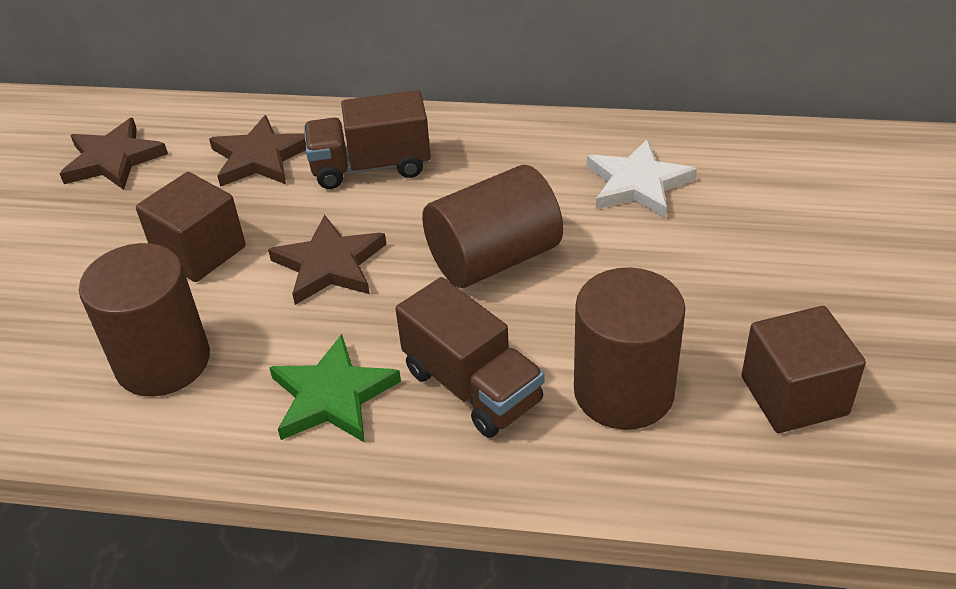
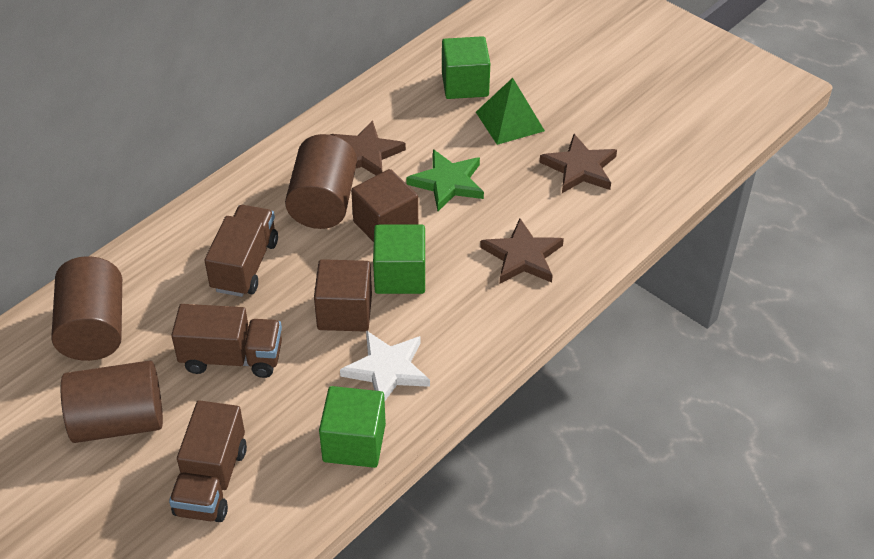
brown truck: 2 -> 3
green cube: 0 -> 3
green pyramid: 0 -> 1

